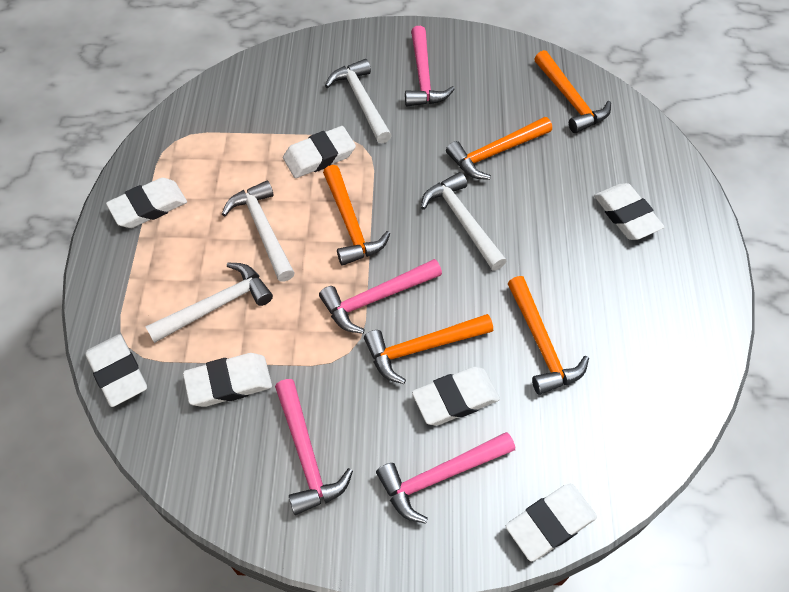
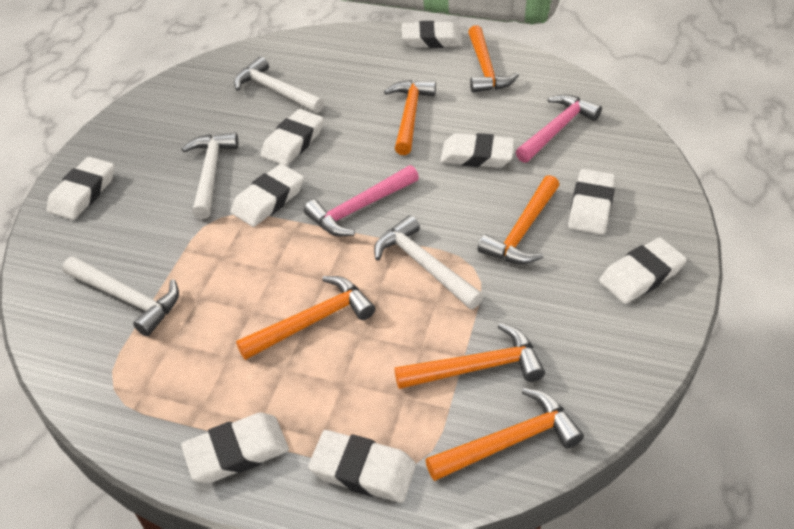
orange hammer: 5 -> 6
pink hammer: 4 -> 2
white eraser: 7 -> 9

